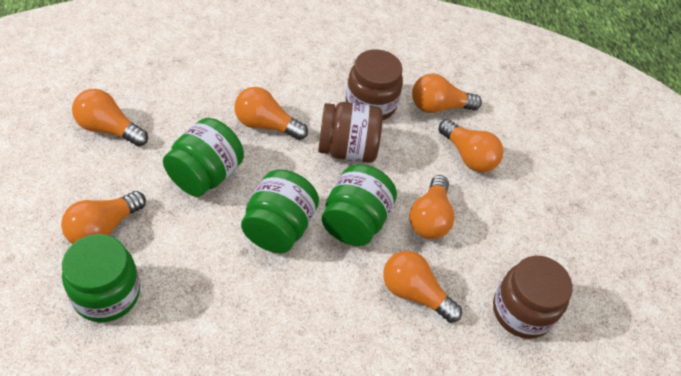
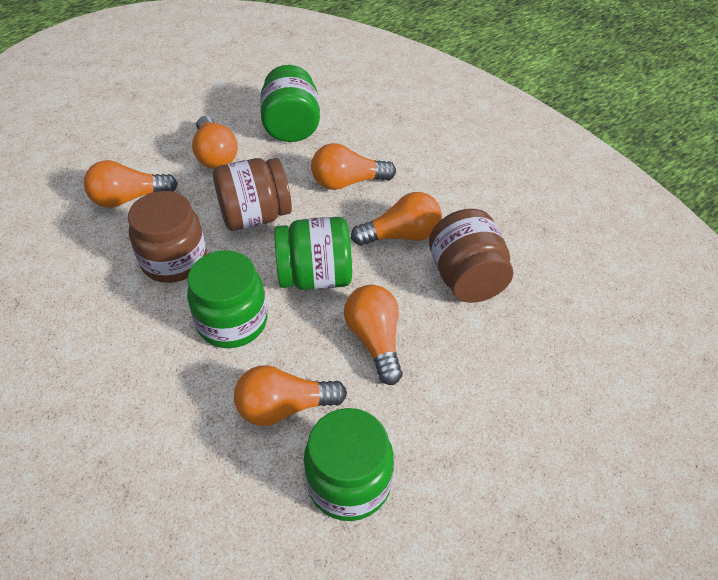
orange light bulb: 7 -> 6

